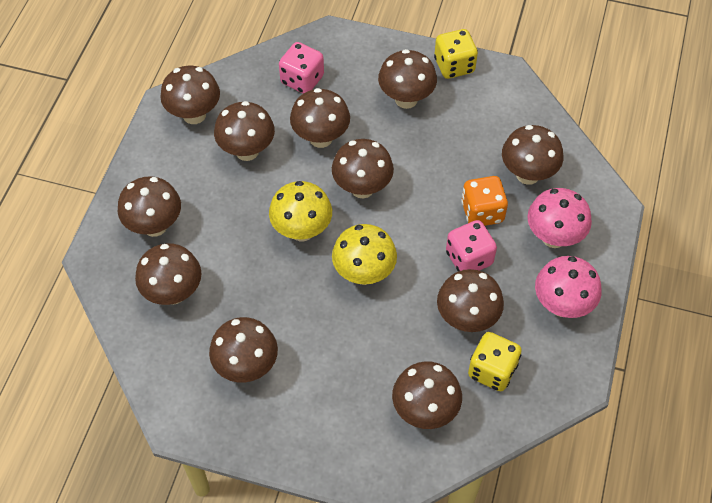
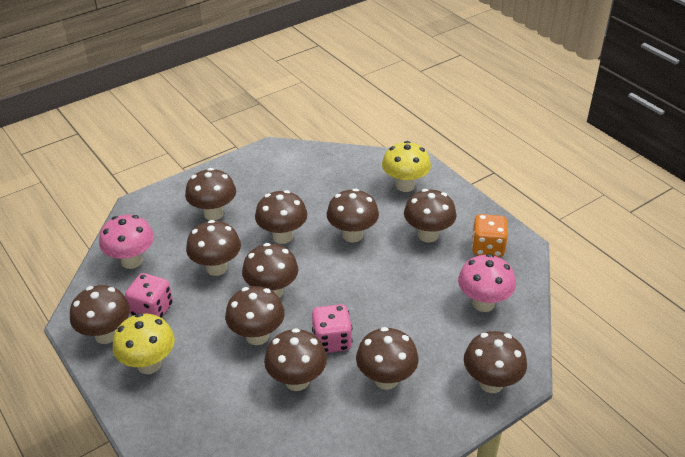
yellow dice: 2 -> 0

